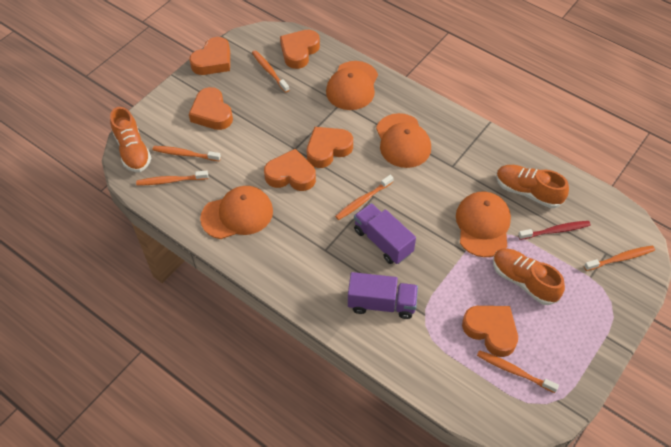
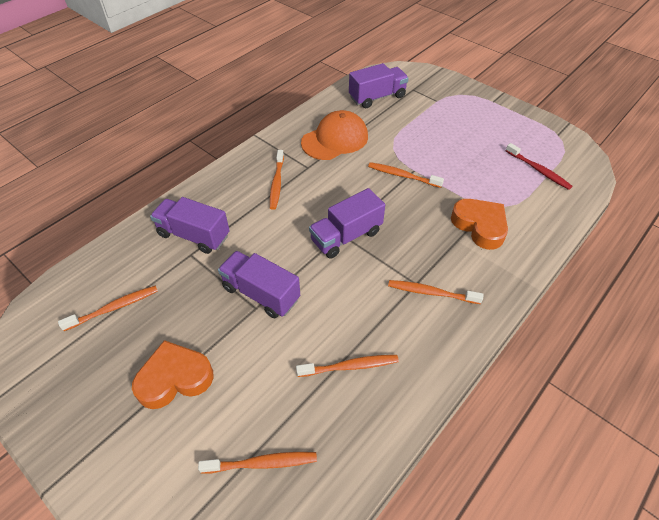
orange cap: 4 -> 1
orange heart: 6 -> 2
orange shoe: 3 -> 0
purple truck: 2 -> 4

